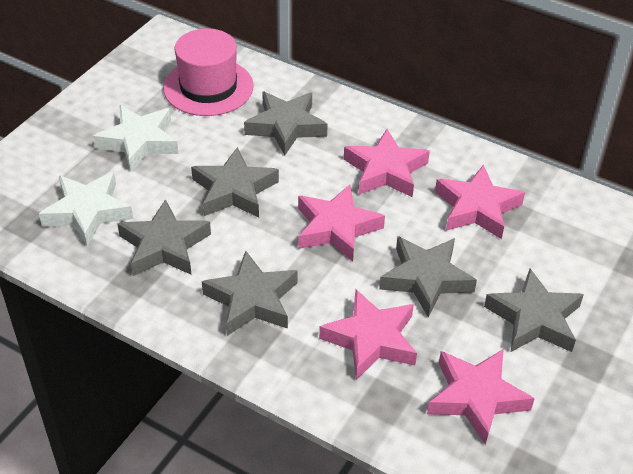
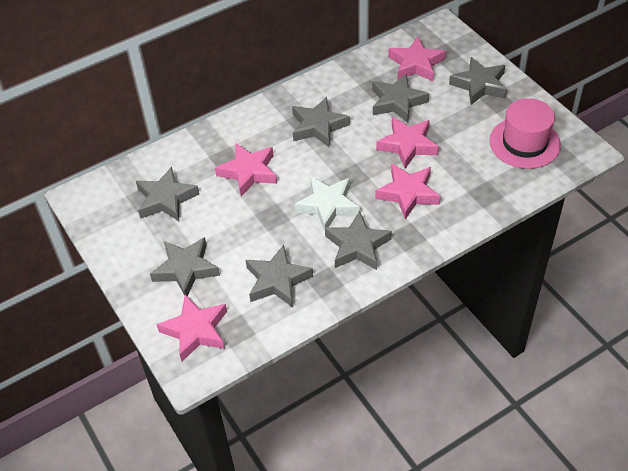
grey star: 6 -> 7
white star: 2 -> 1

